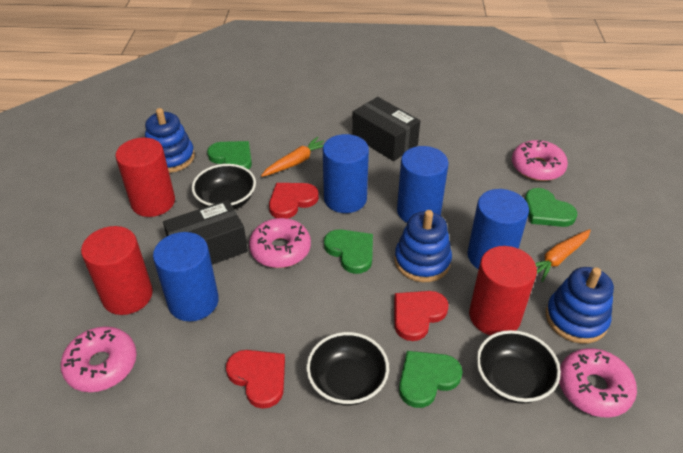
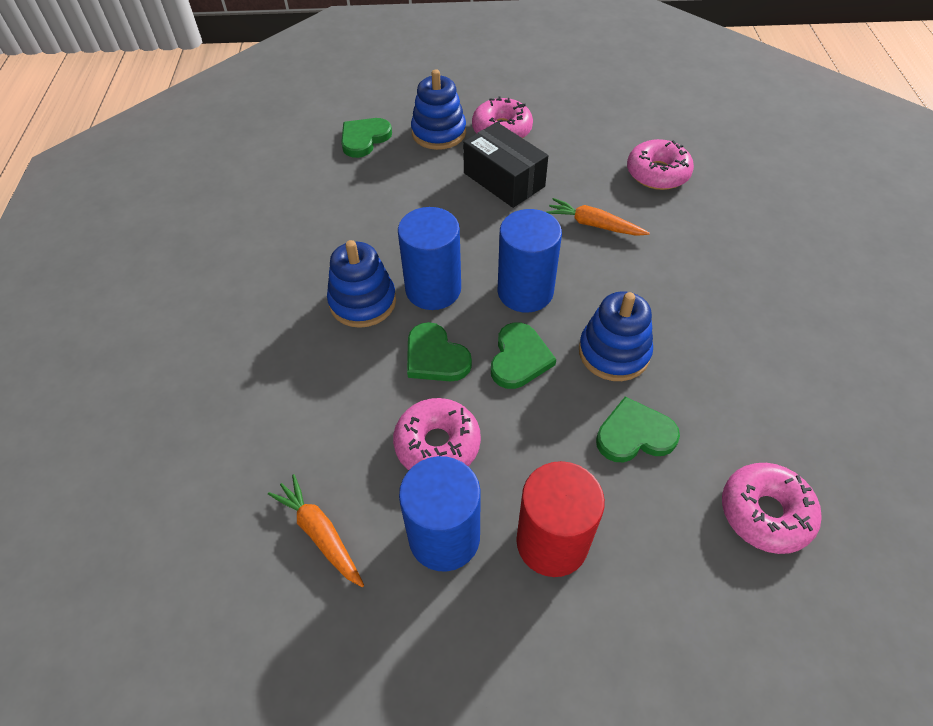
black bowl: 3 -> 0
black box: 2 -> 1
blue cylinder: 4 -> 3
red cylinder: 3 -> 1
red heart: 3 -> 0

